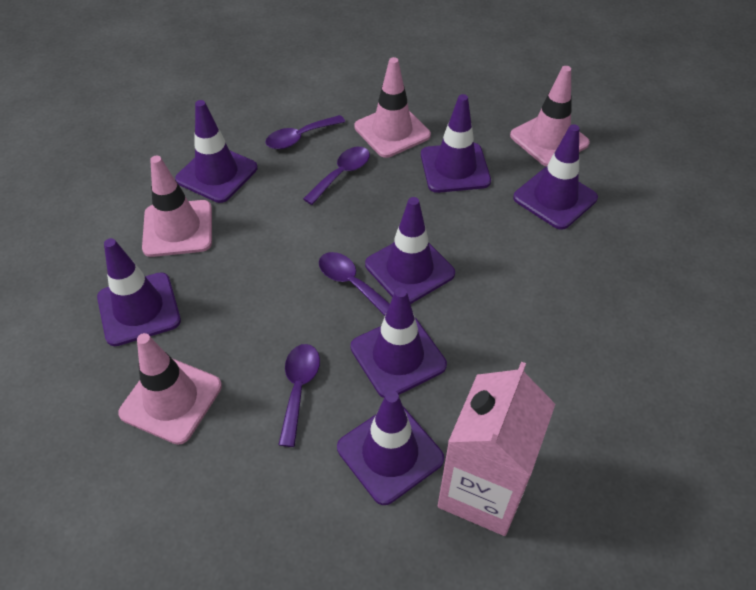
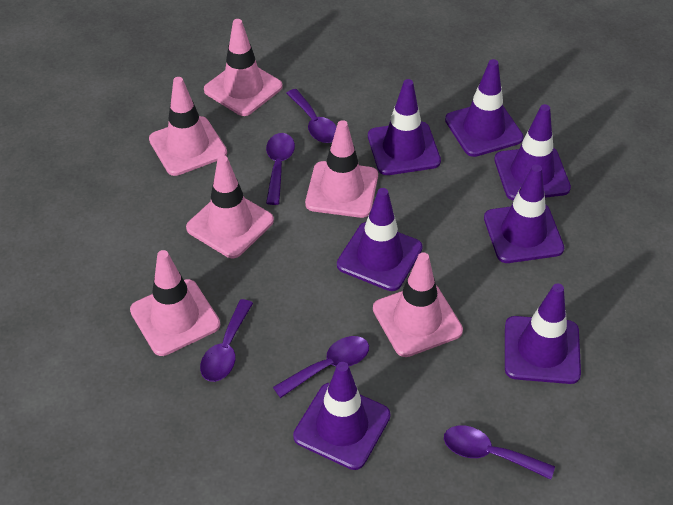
pink carton: 1 -> 0
pink traffic cone: 4 -> 6
purple spoon: 4 -> 5

